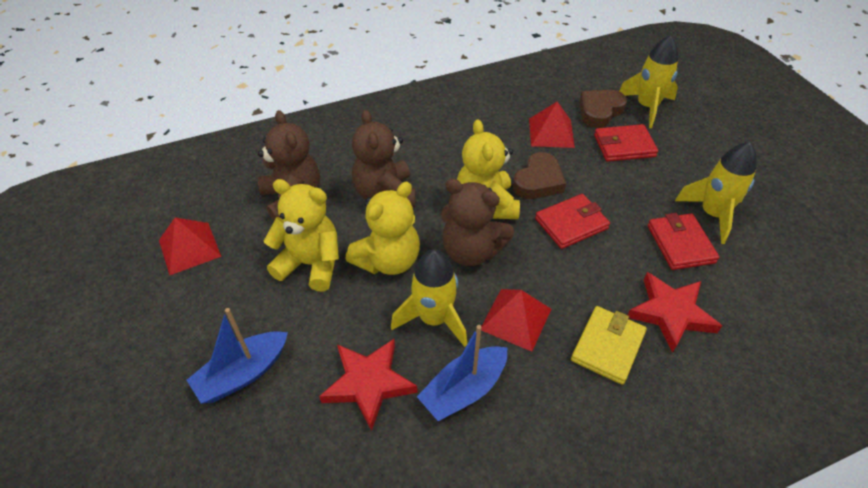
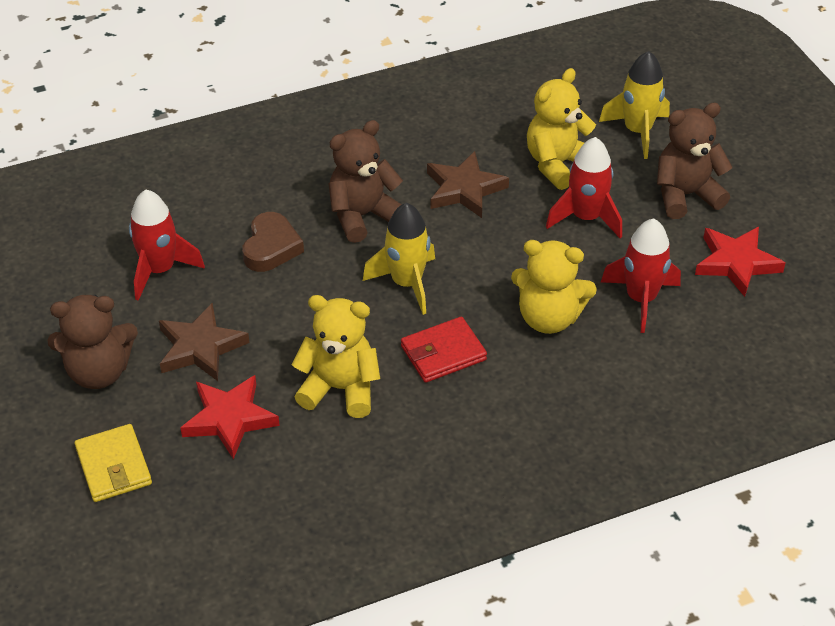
blue boat: 2 -> 0
brown heart: 2 -> 1
brown star: 0 -> 2
red pyramid: 3 -> 0
red rocket: 0 -> 3
red wallet: 3 -> 1
yellow rocket: 3 -> 2

